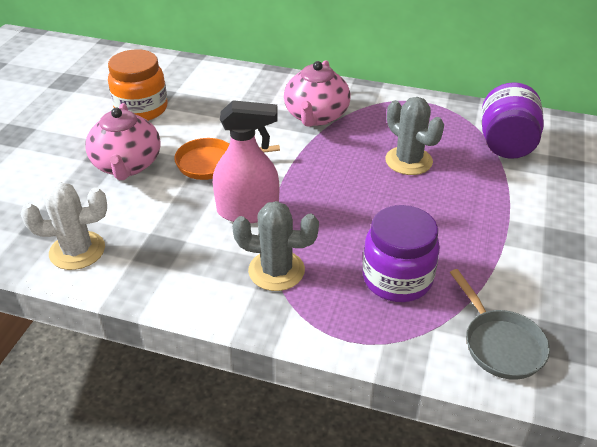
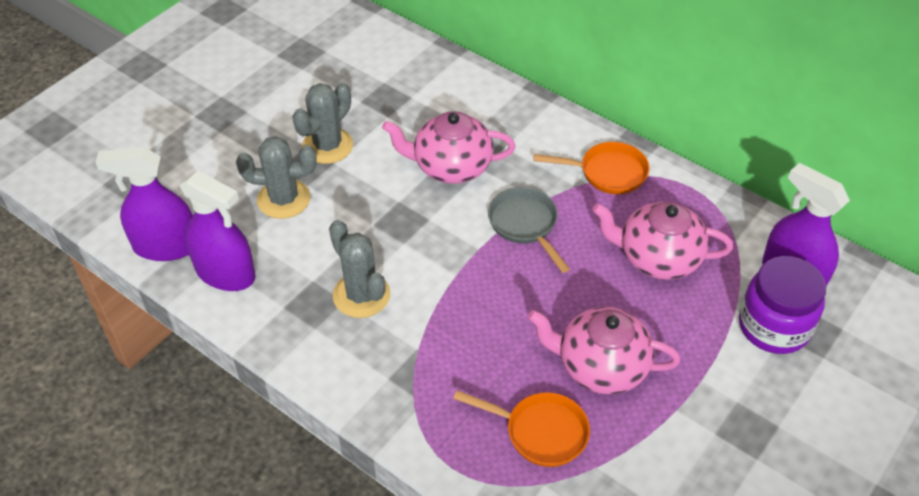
grey cactus: 2 -> 3
orange jar: 1 -> 0
orange pan: 1 -> 2
pink spray bottle: 1 -> 0
pink teapot: 2 -> 3
purple jar: 2 -> 1
purple spray bottle: 0 -> 3
white cactus: 1 -> 0

